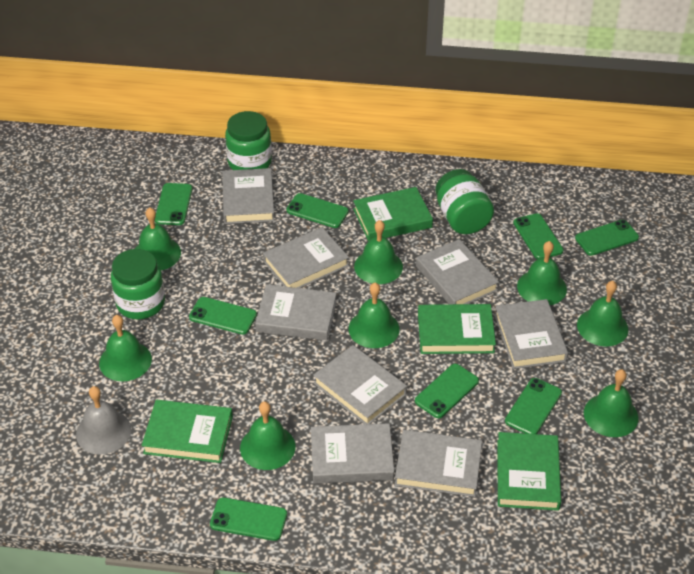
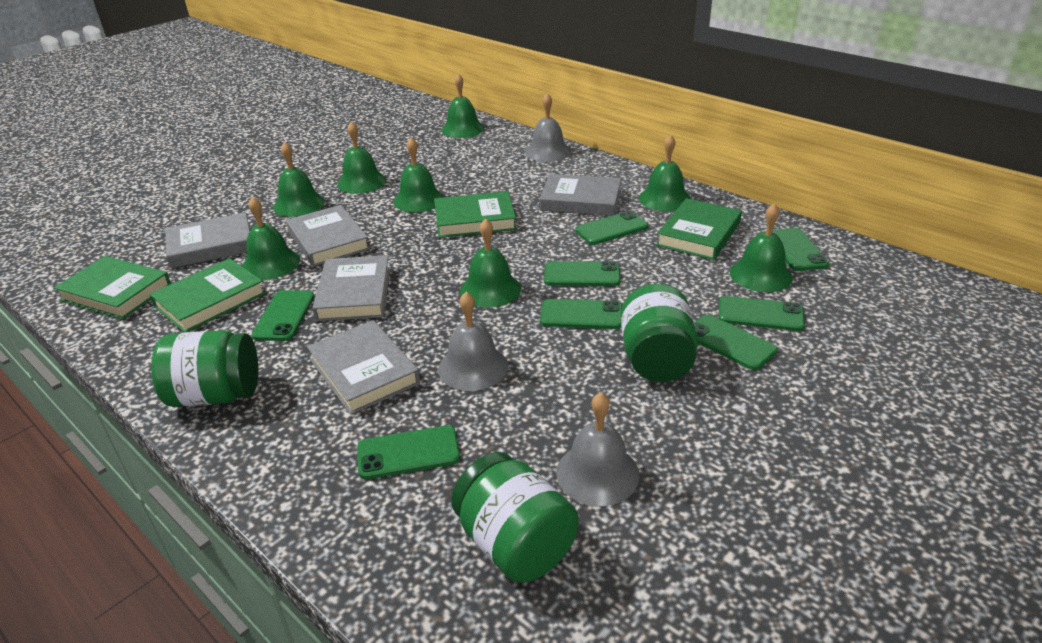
grey bell: 1 -> 3
grey book: 8 -> 5

